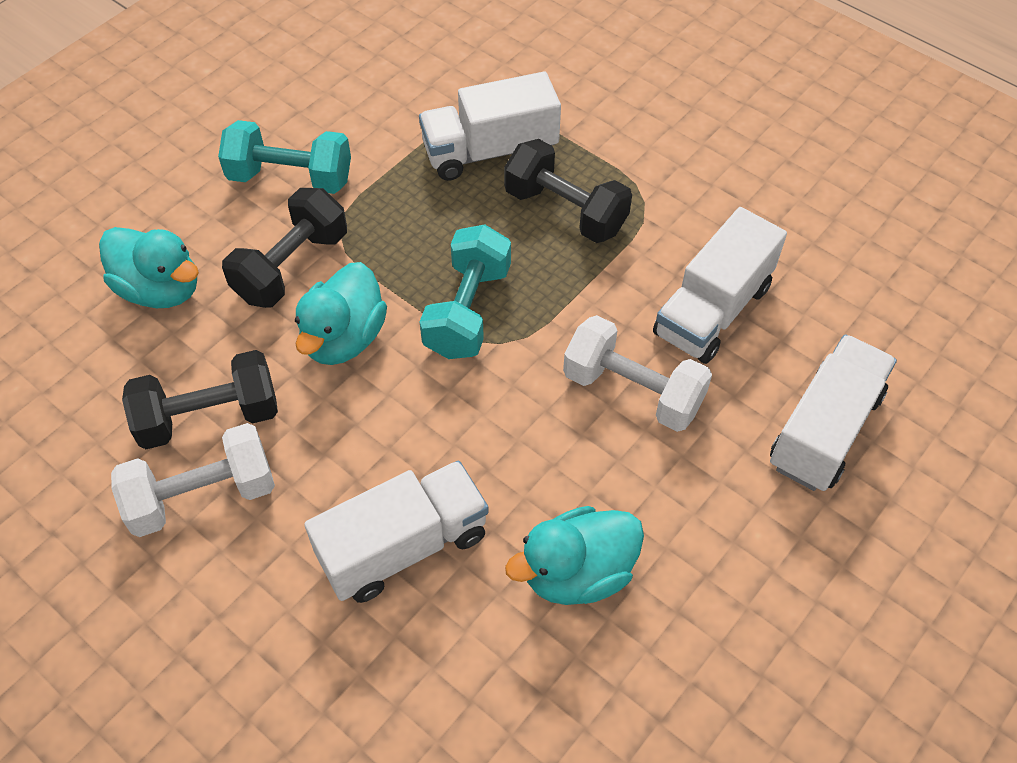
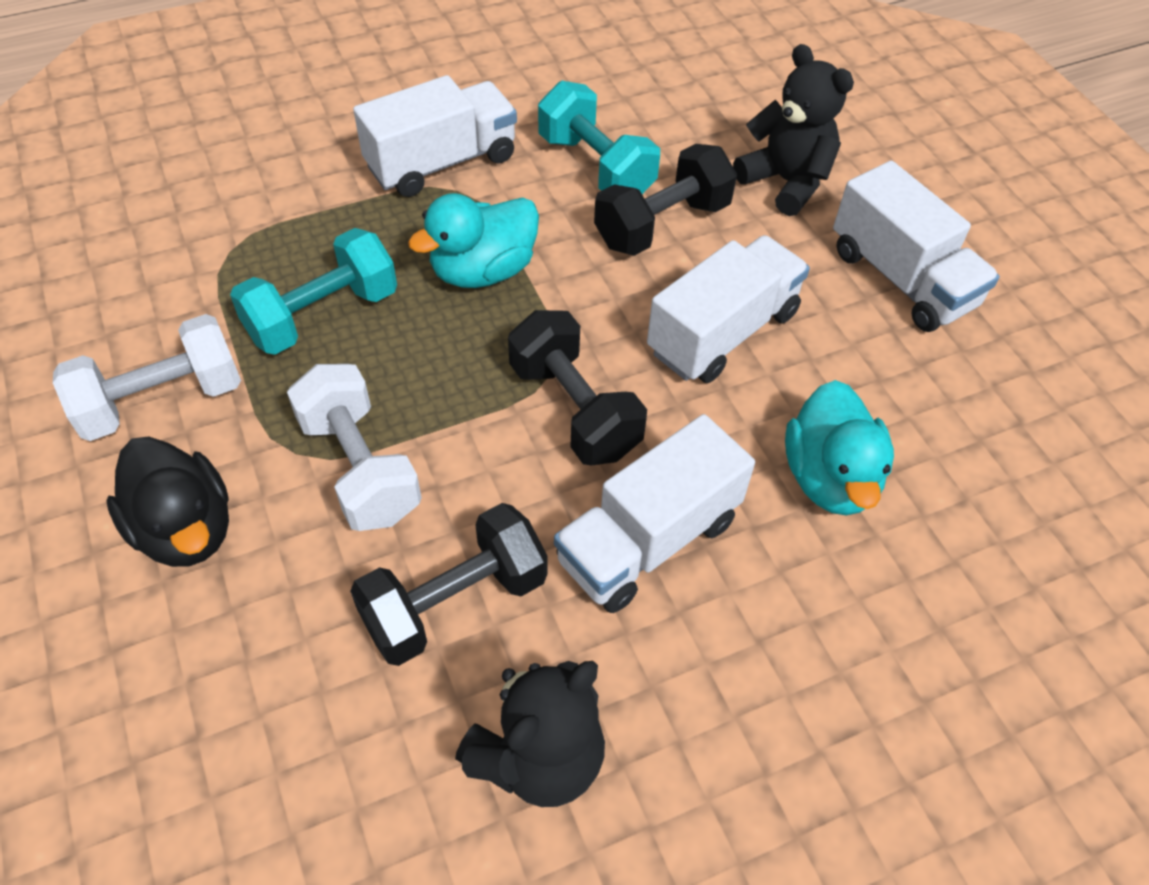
black duck: 0 -> 1
black teddy bear: 0 -> 2
turquoise duck: 3 -> 2

